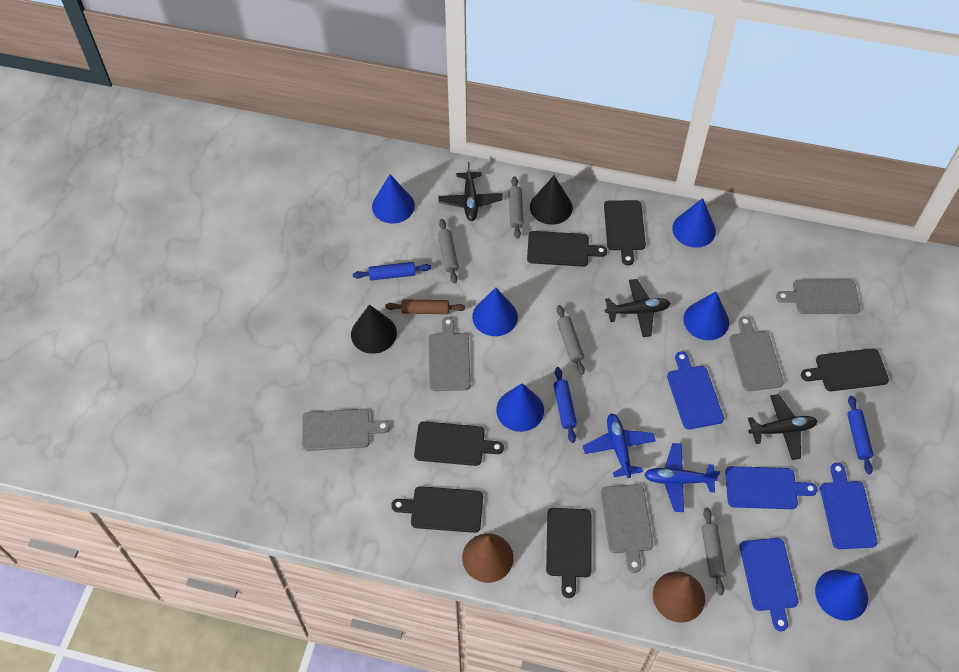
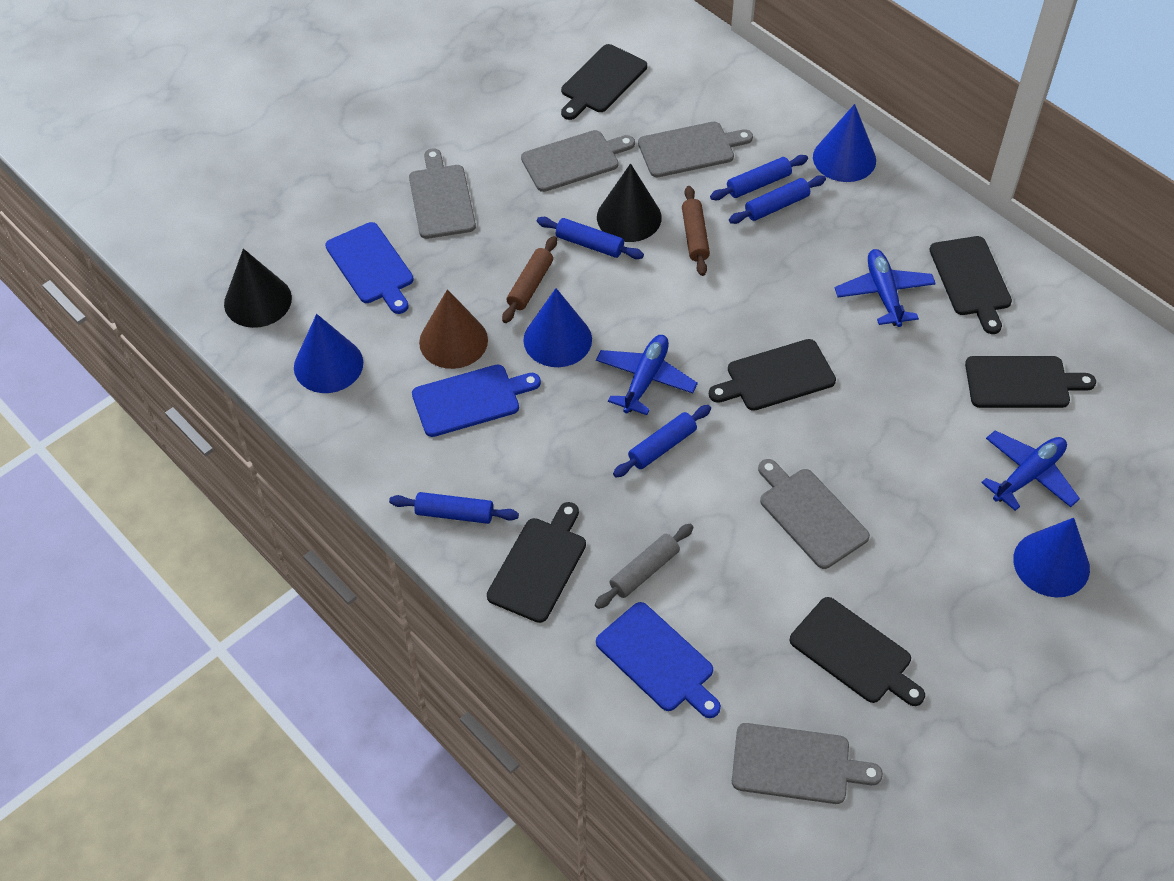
black plane: 3 -> 0
blue cone: 6 -> 4
blue cutting board: 4 -> 3
blue plane: 2 -> 3
blue rolling pin: 3 -> 5
brown cone: 2 -> 1
brown rolling pin: 1 -> 2
grey rolling pin: 4 -> 1

